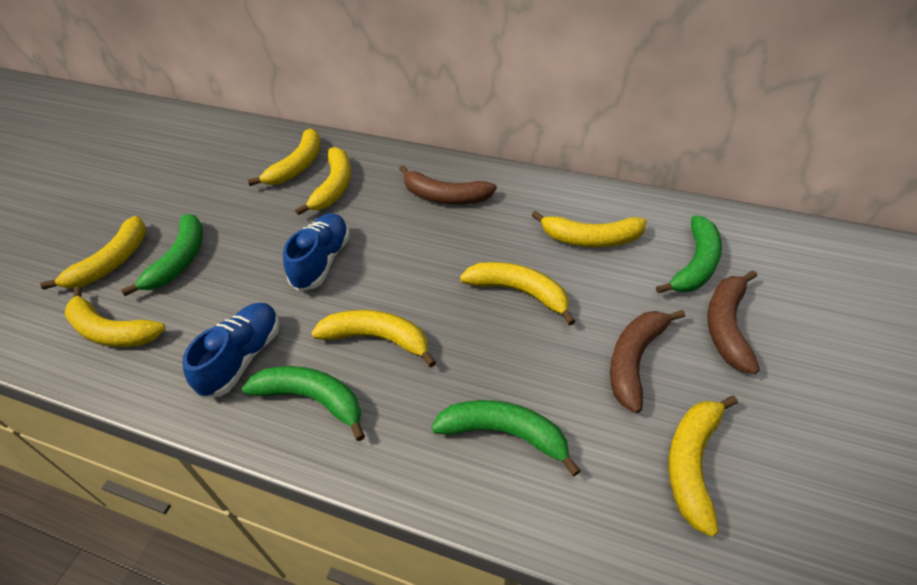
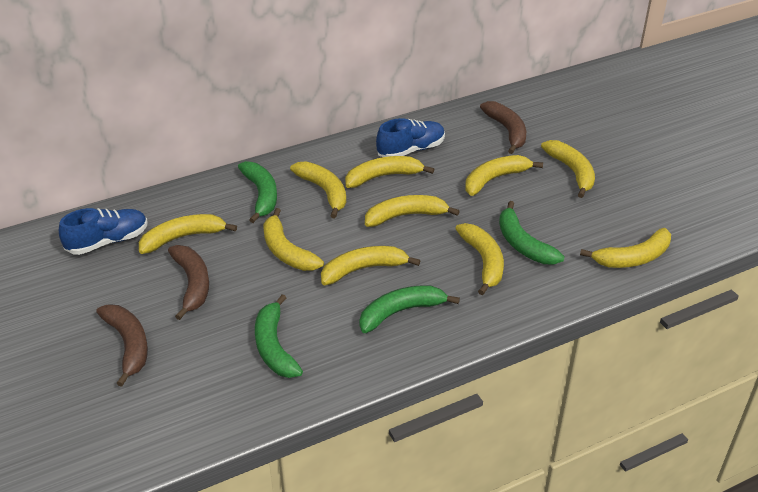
yellow banana: 8 -> 10

